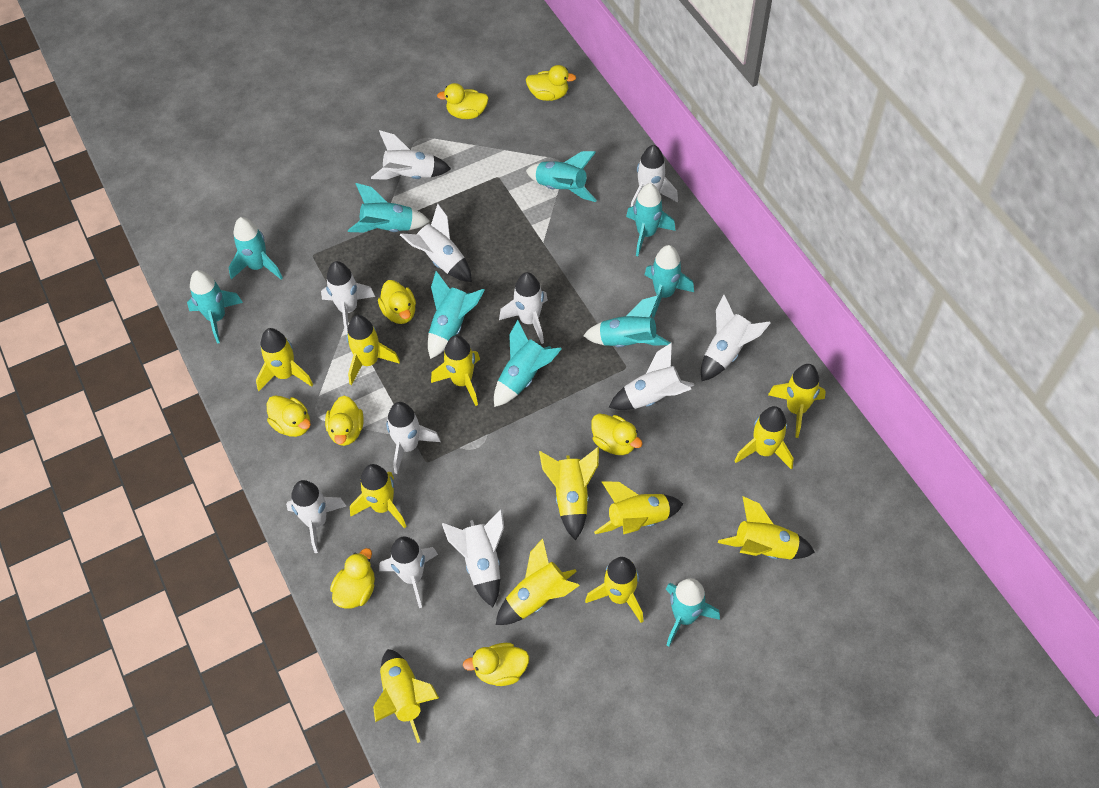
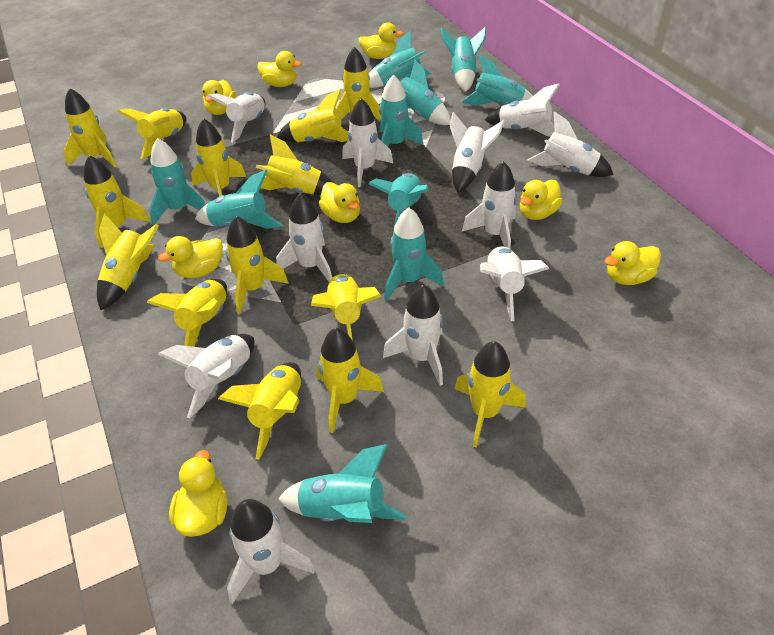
yellow rocket: 12 -> 14

